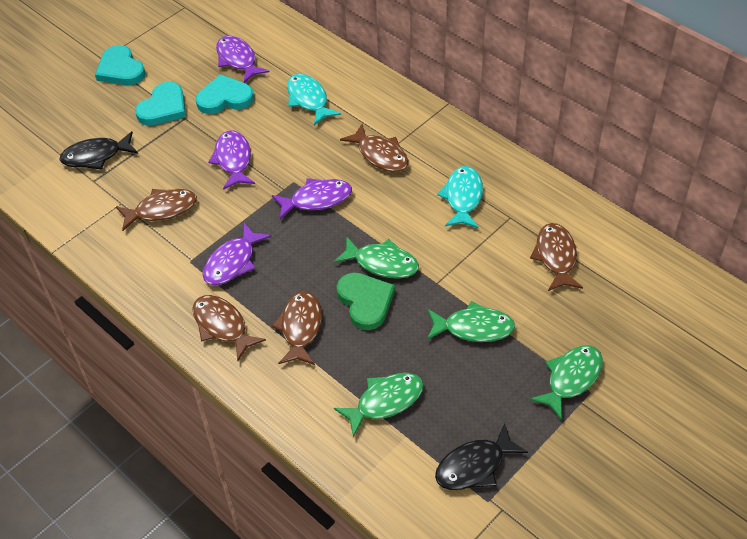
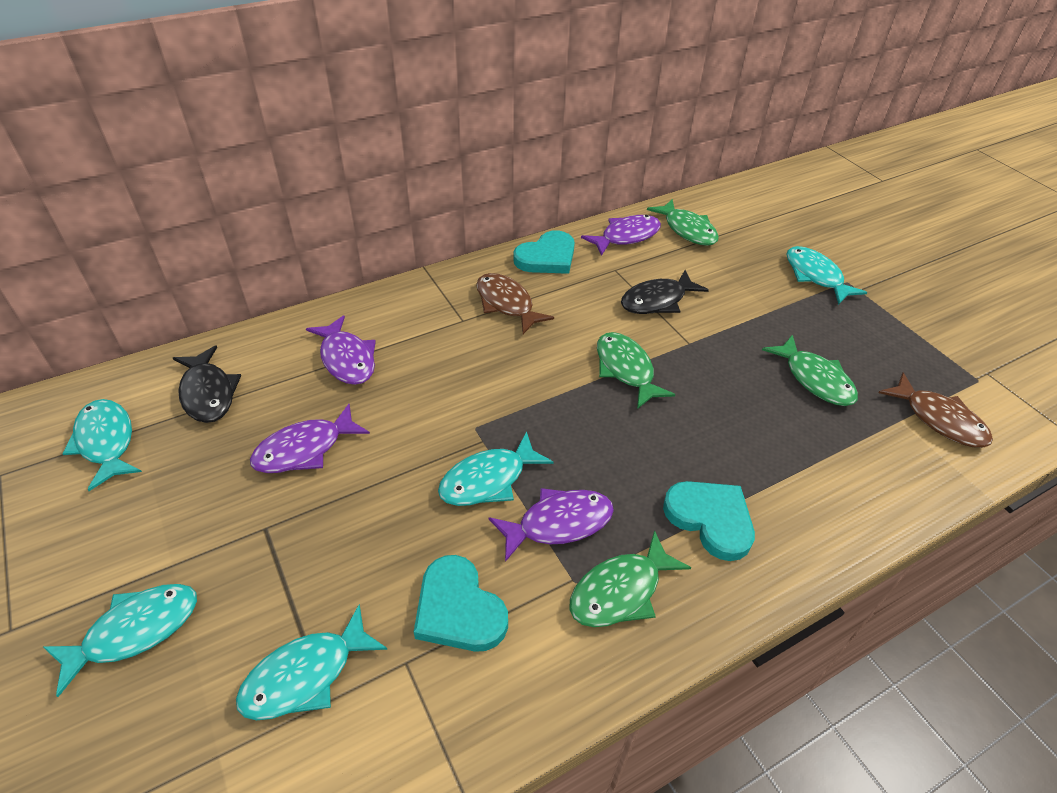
brown fish: 5 -> 2
green heart: 1 -> 0
turquoise fish: 2 -> 5

